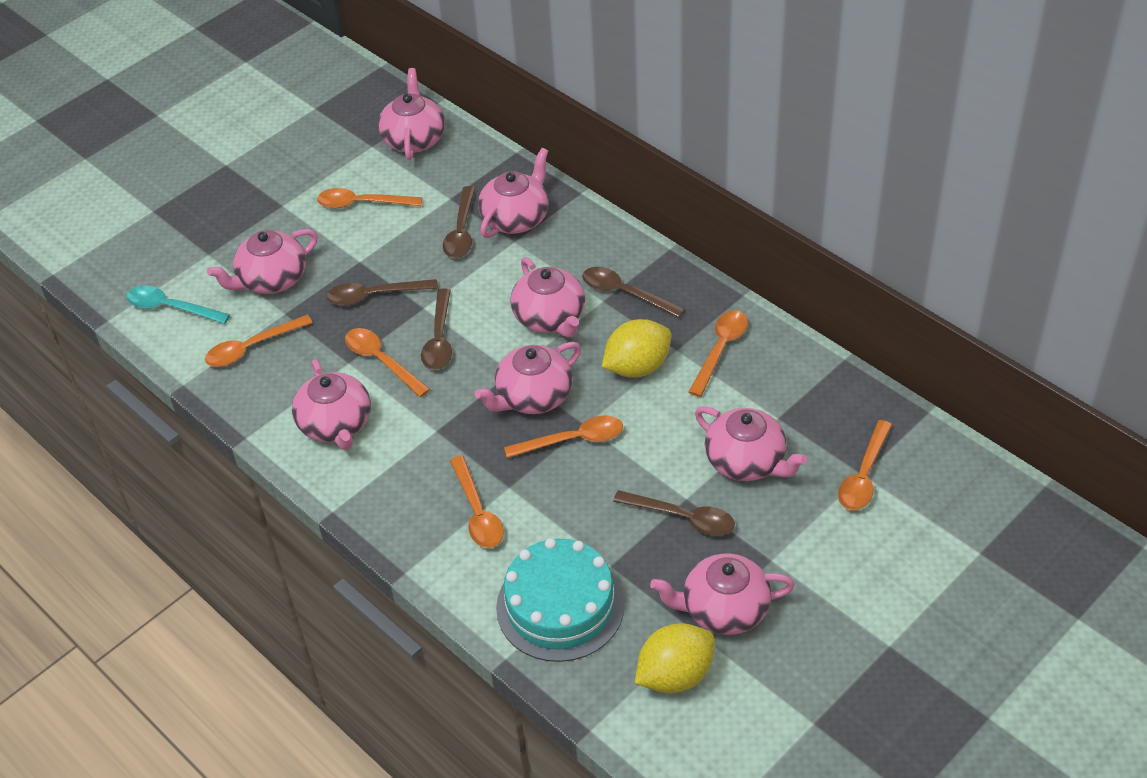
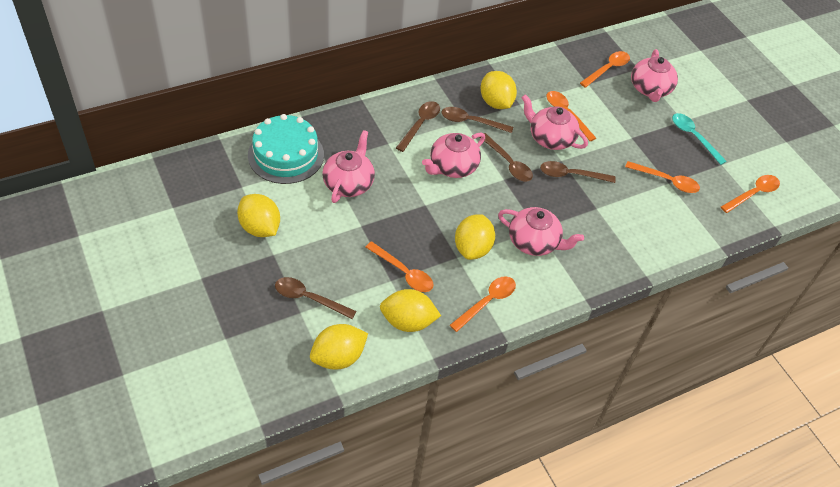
orange spoon: 7 -> 6
pink teapot: 8 -> 5
yellow lemon: 2 -> 5

